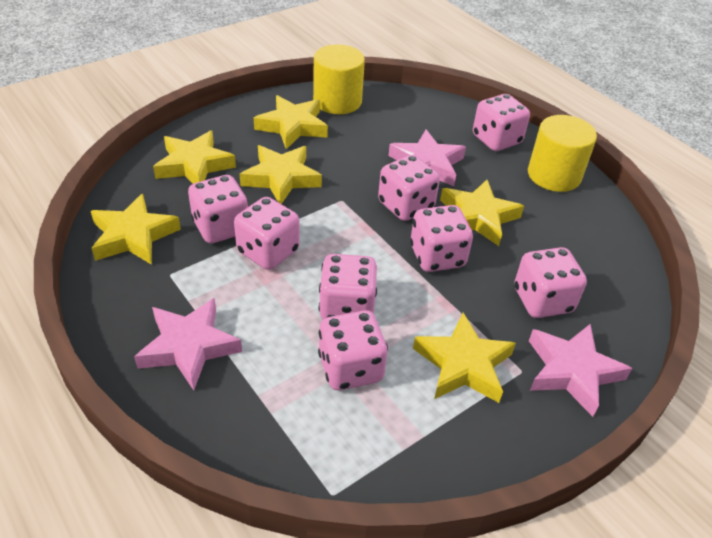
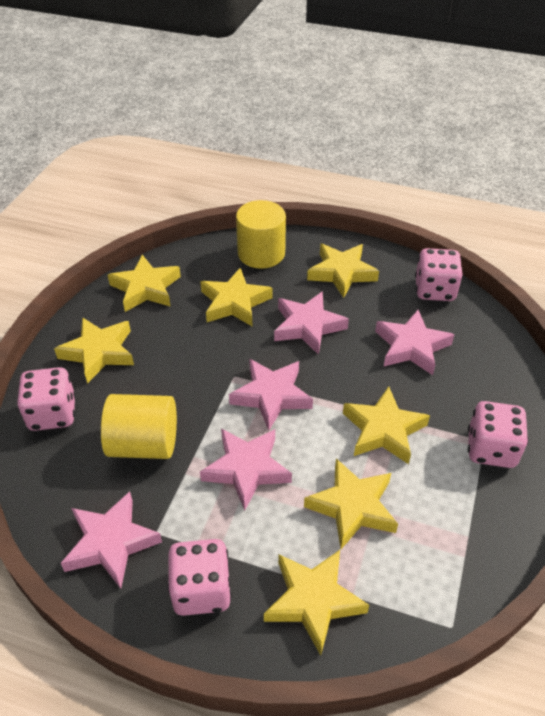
pink dice: 8 -> 4
pink star: 3 -> 5
yellow star: 6 -> 7

